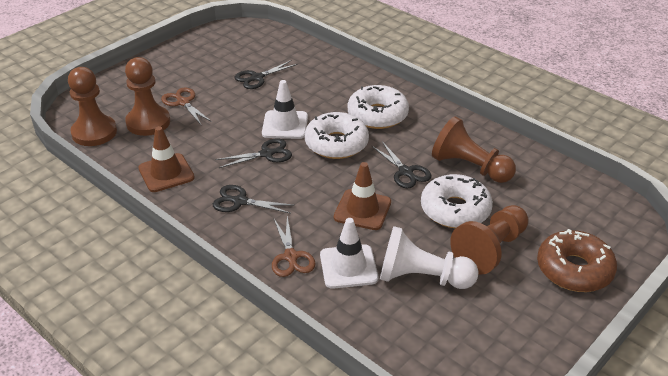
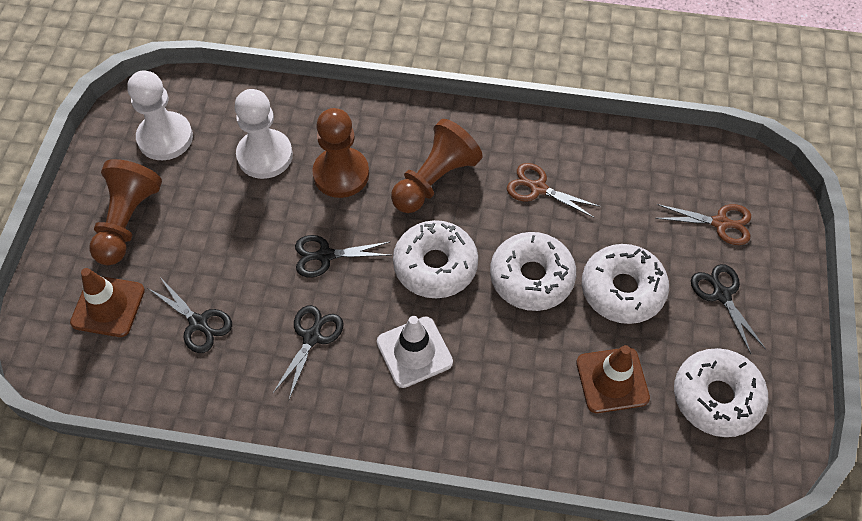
brown donut: 1 -> 0
brown pawn: 4 -> 3
white donut: 3 -> 4
white pawn: 1 -> 2
white traffic cone: 2 -> 1

